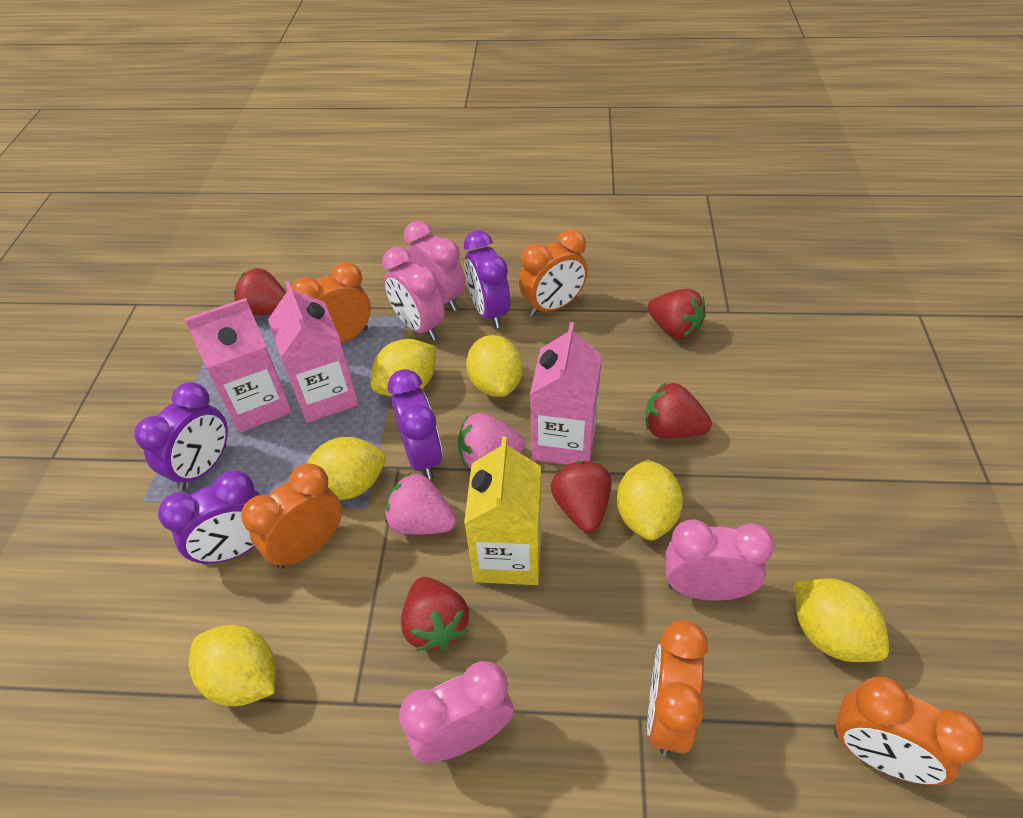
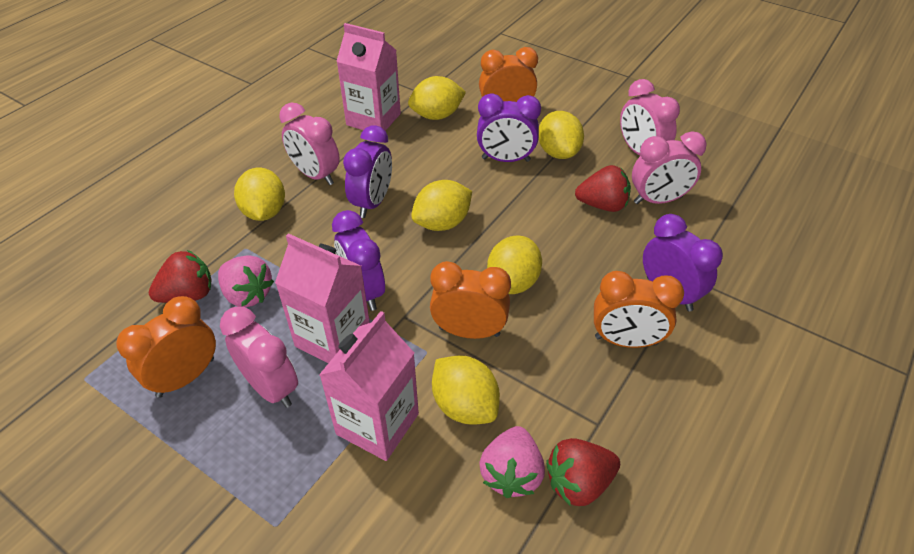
orange clock: 5 -> 4
red strawberry: 5 -> 3
yellow carton: 1 -> 0

